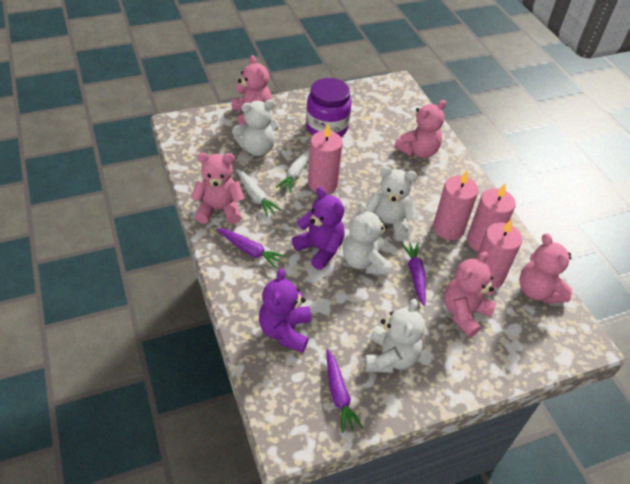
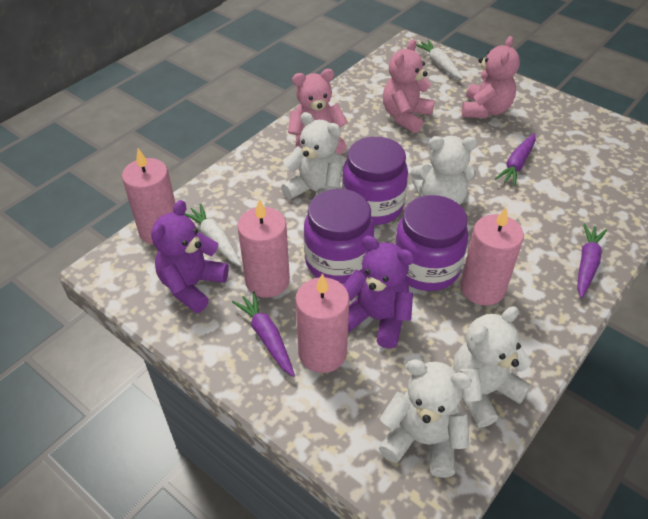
pink teddy bear: 5 -> 3
purple jar: 1 -> 3

